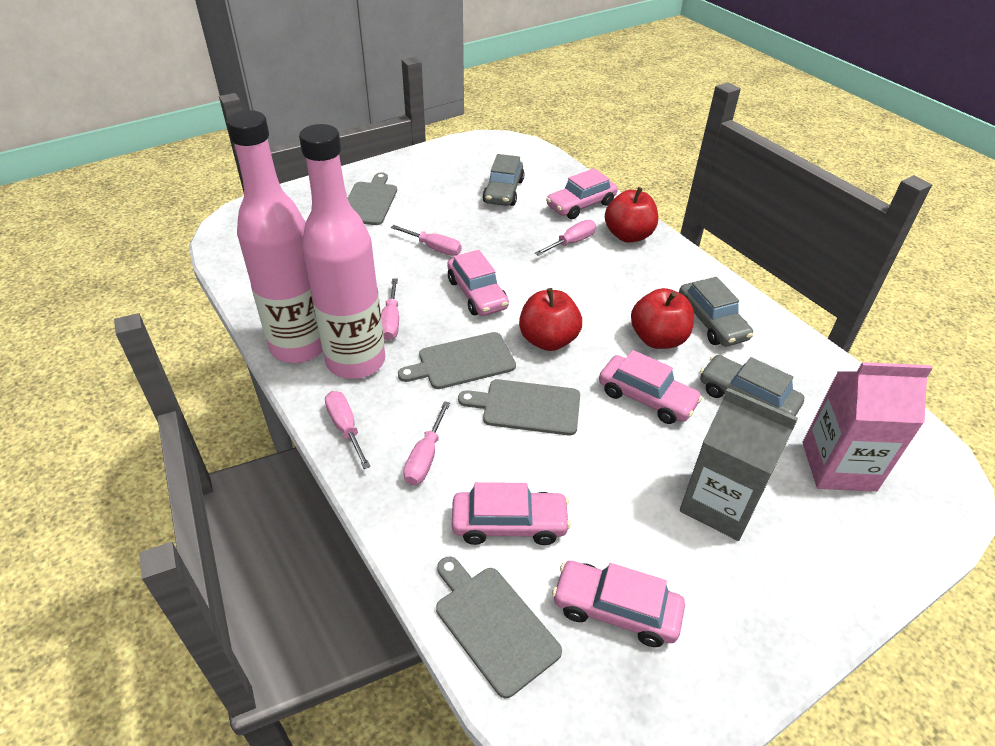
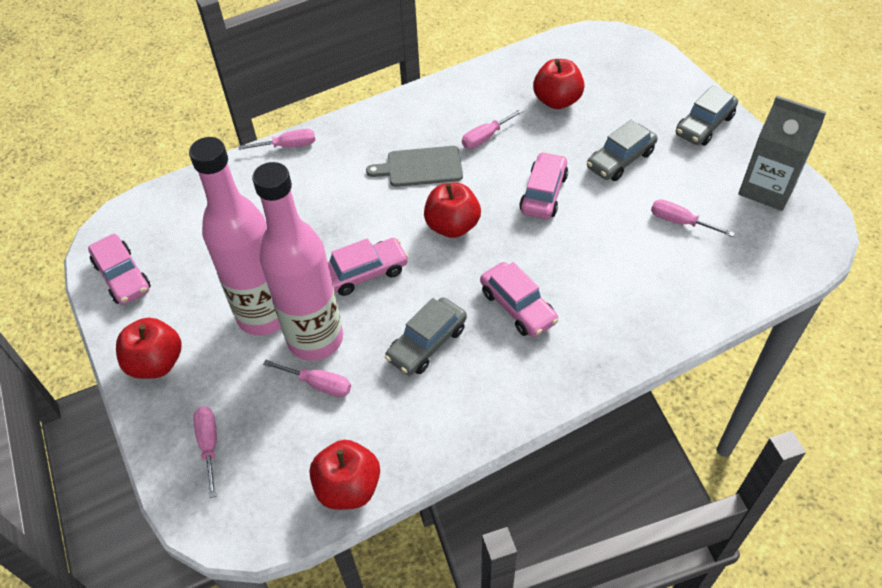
grey cutting board: 4 -> 1
pink car: 5 -> 4
pink carton: 1 -> 0
red apple: 3 -> 4

